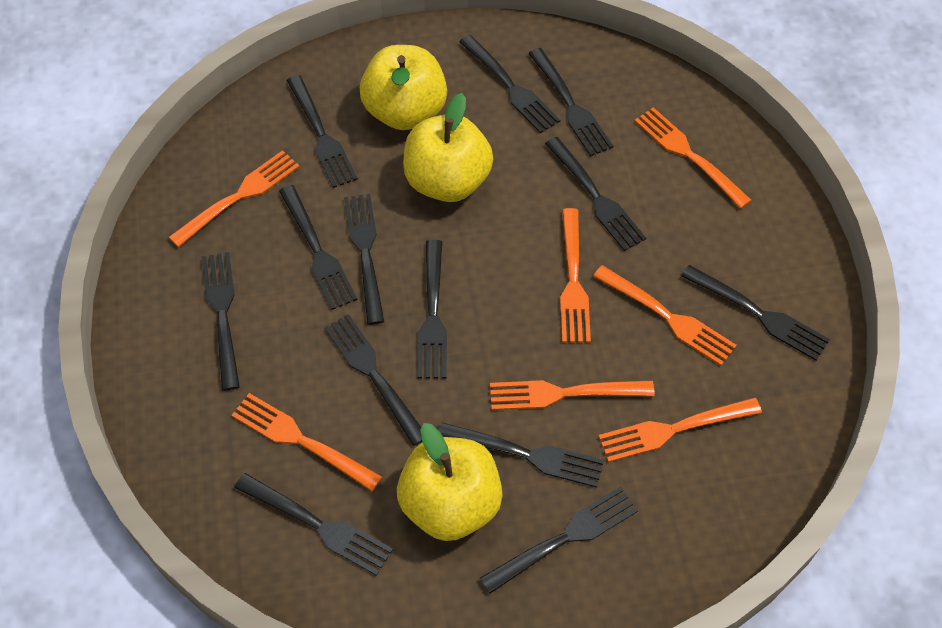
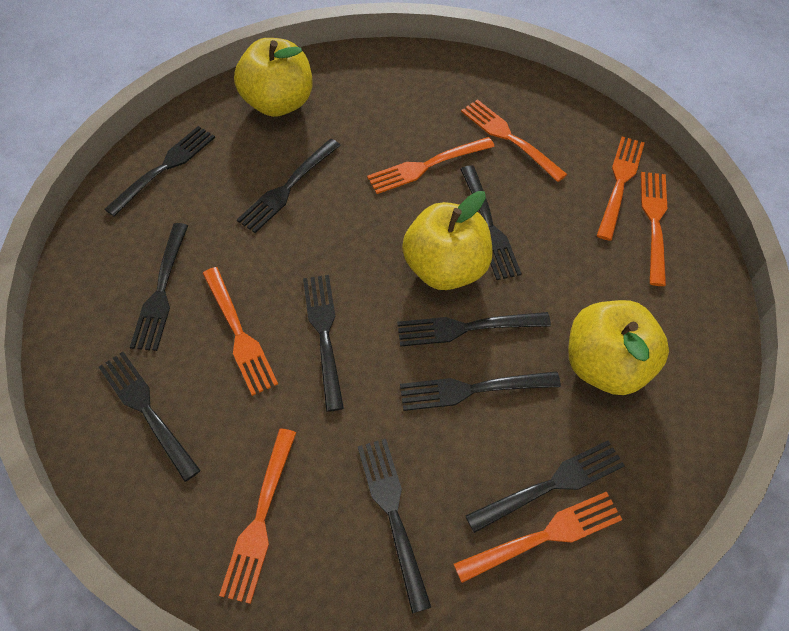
black fork: 13 -> 10

